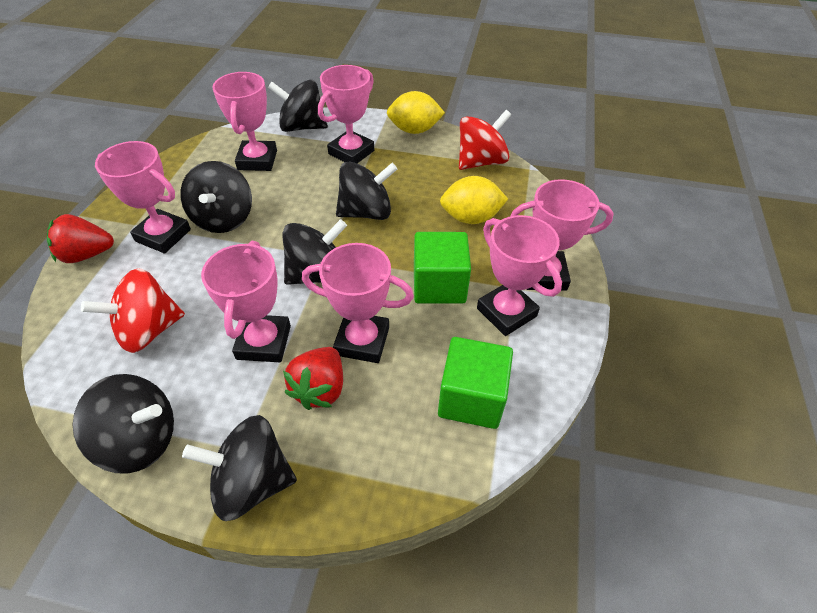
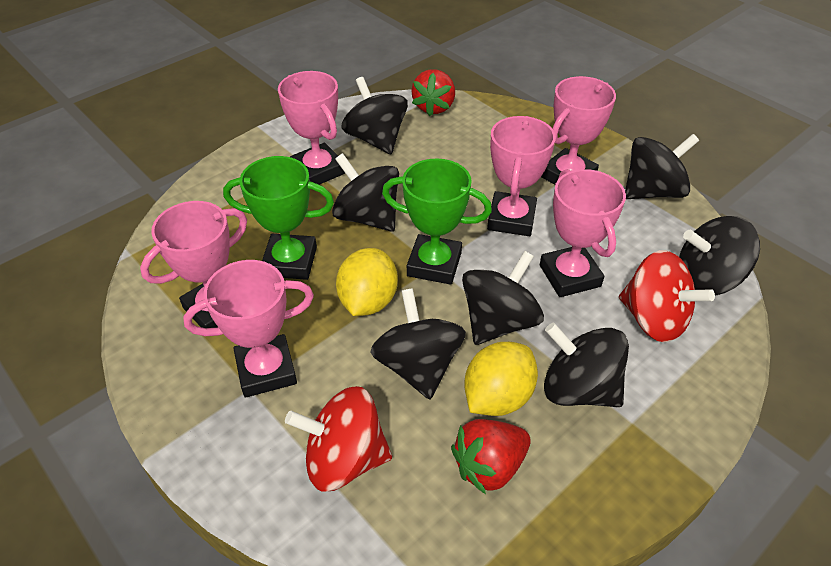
black spinning top: 6 -> 7
green cube: 2 -> 0
green trophy: 0 -> 2
pink trophy: 7 -> 6

